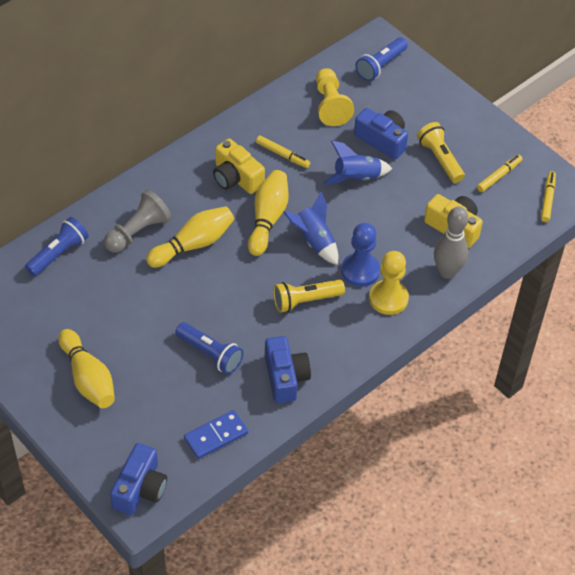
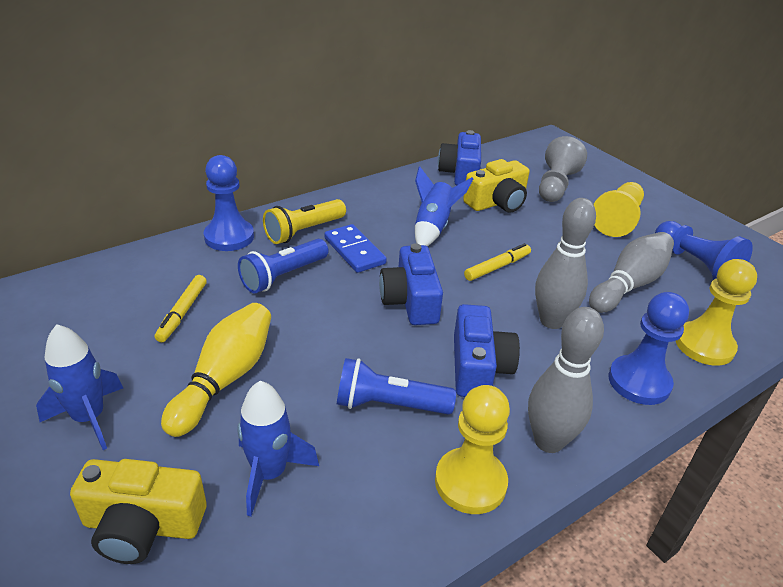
blue flashlight: 3 -> 2
blue pawn: 1 -> 3
blue rocket: 2 -> 3
grey bowling pin: 1 -> 3
yellow bowling pin: 3 -> 1
yellow flashlight: 2 -> 1
yellow marker: 3 -> 2
yellow pawn: 2 -> 3

